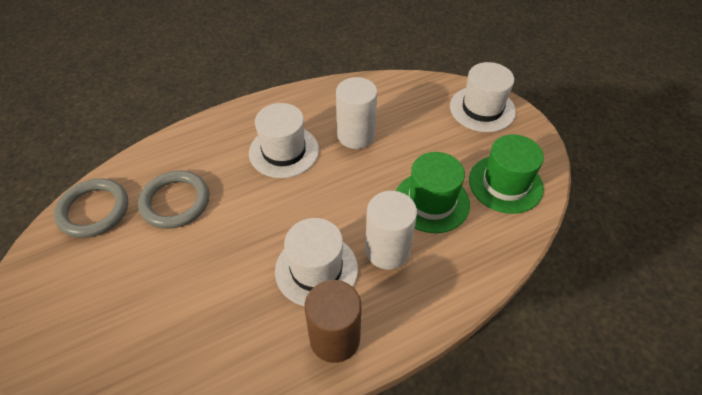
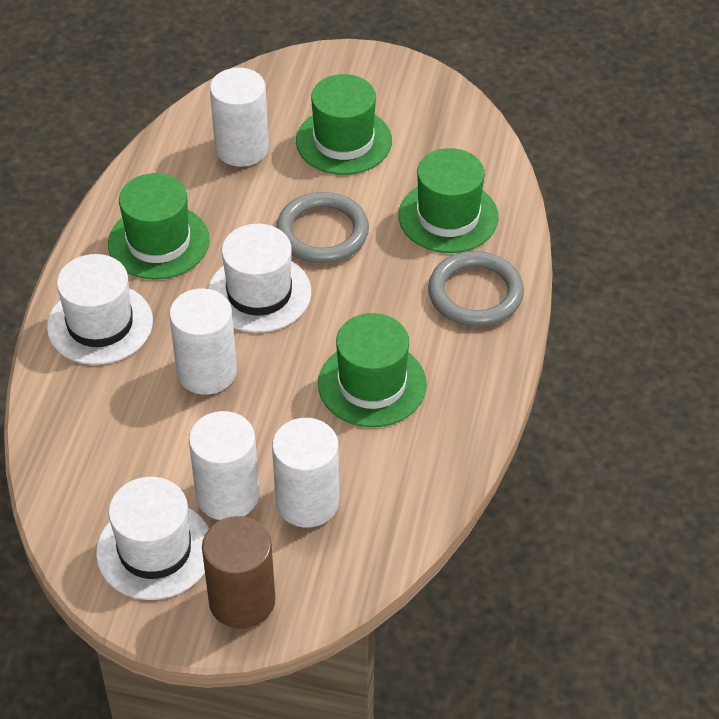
green hat: 2 -> 4
white cylinder: 2 -> 4

